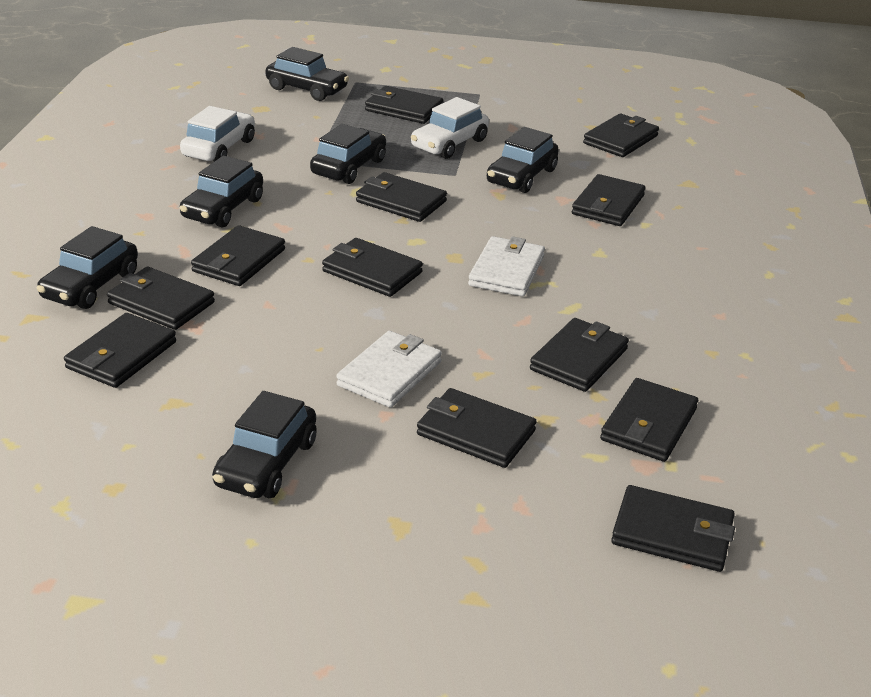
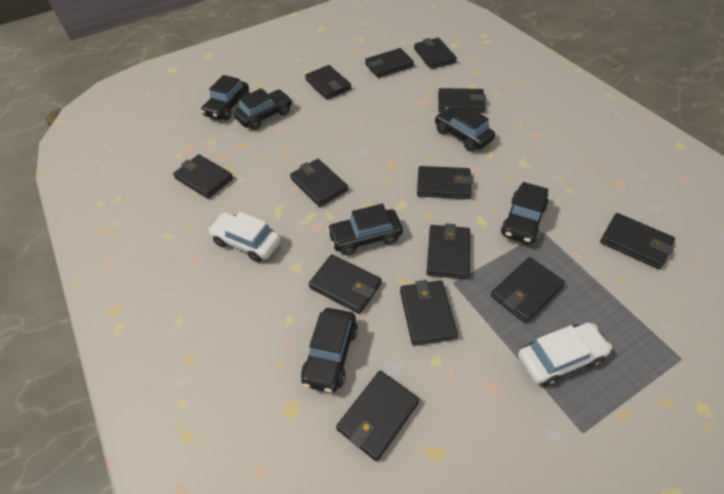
black wallet: 12 -> 13
white wallet: 2 -> 0

